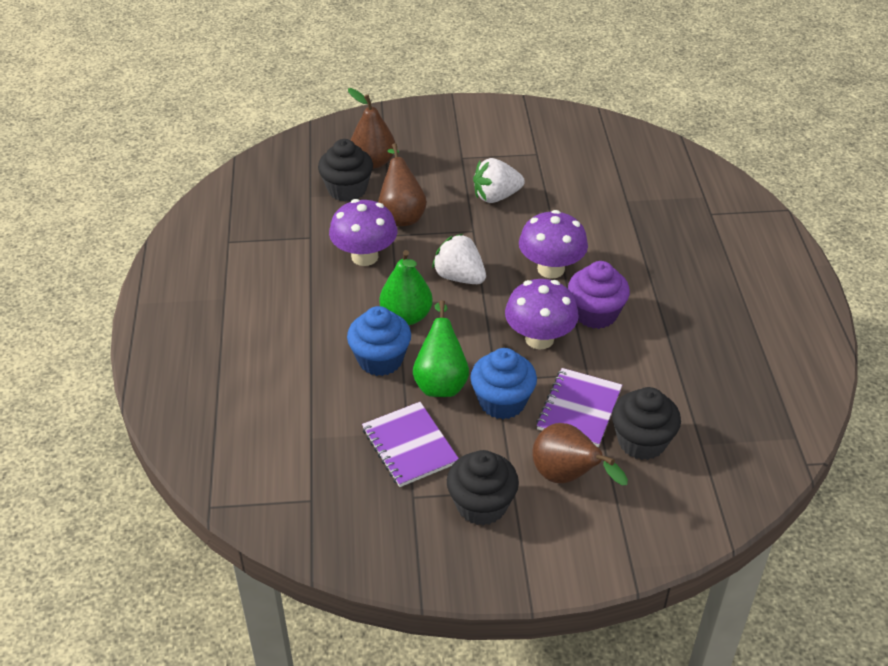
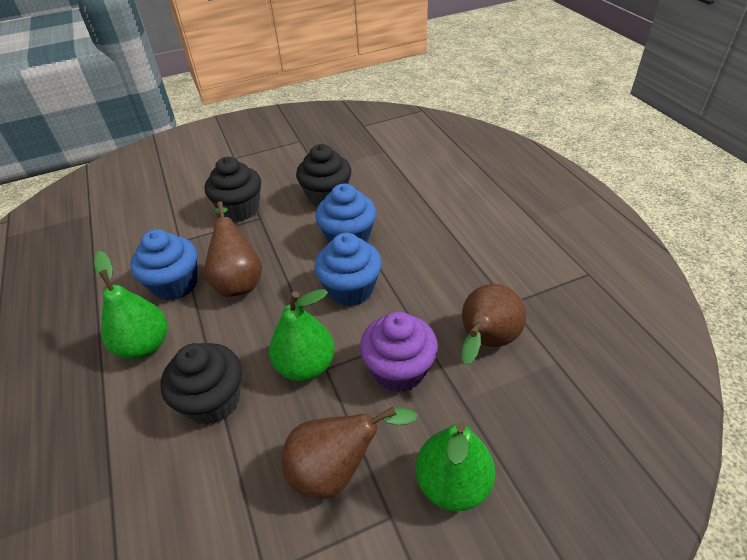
blue cupcake: 2 -> 3
green pear: 2 -> 3
purple mushroom: 3 -> 0
purple notebook: 2 -> 0
white strawberry: 2 -> 0

